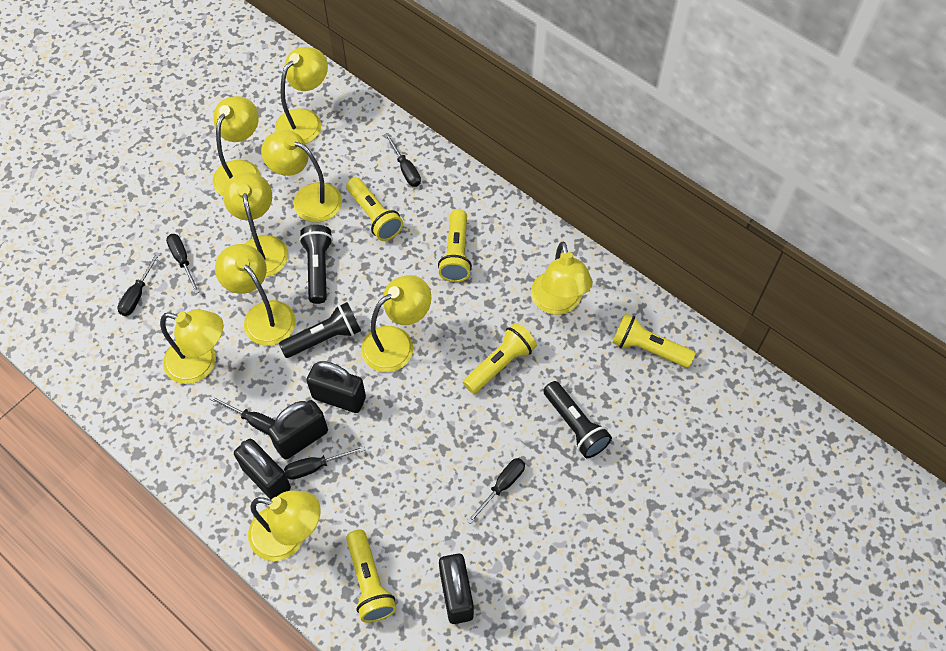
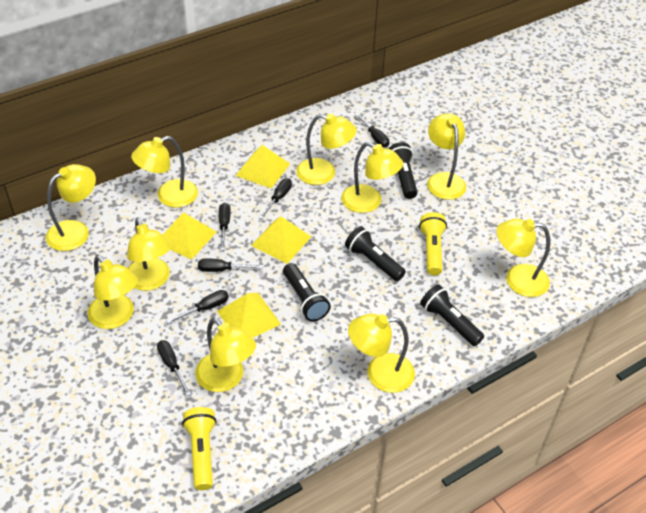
black flashlight: 3 -> 4
black padlock: 4 -> 0
yellow flashlight: 5 -> 2
yellow lamp: 9 -> 10
yellow pyramid: 0 -> 4

